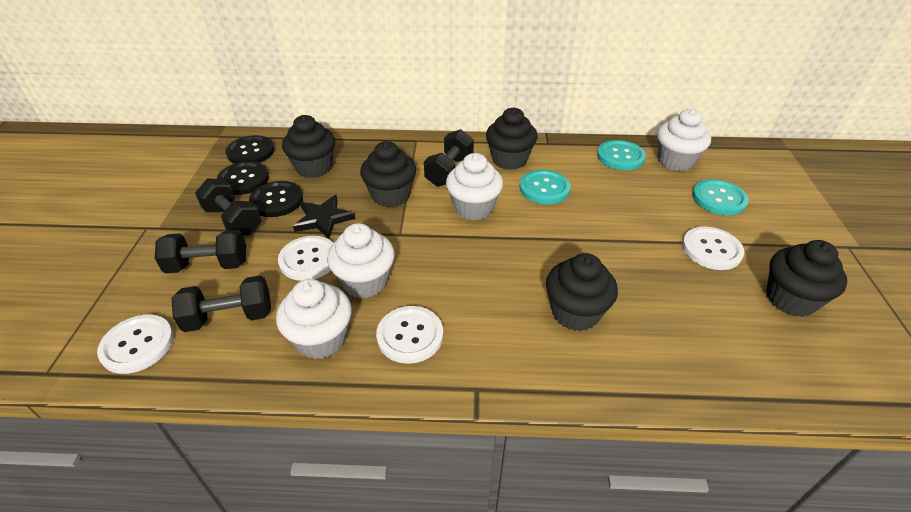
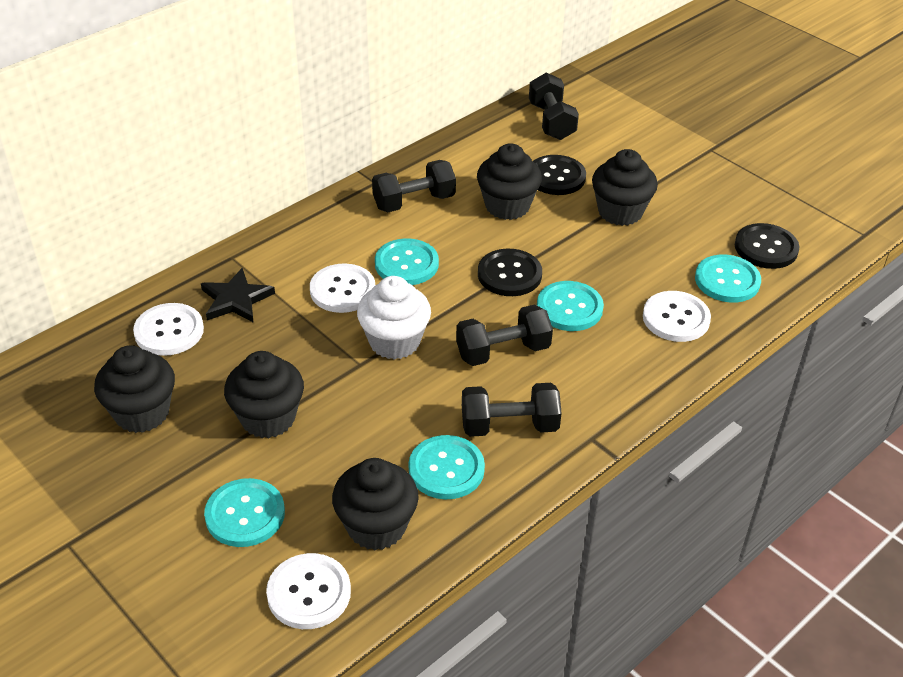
turquoise button: 3 -> 5
white cupcake: 4 -> 1

